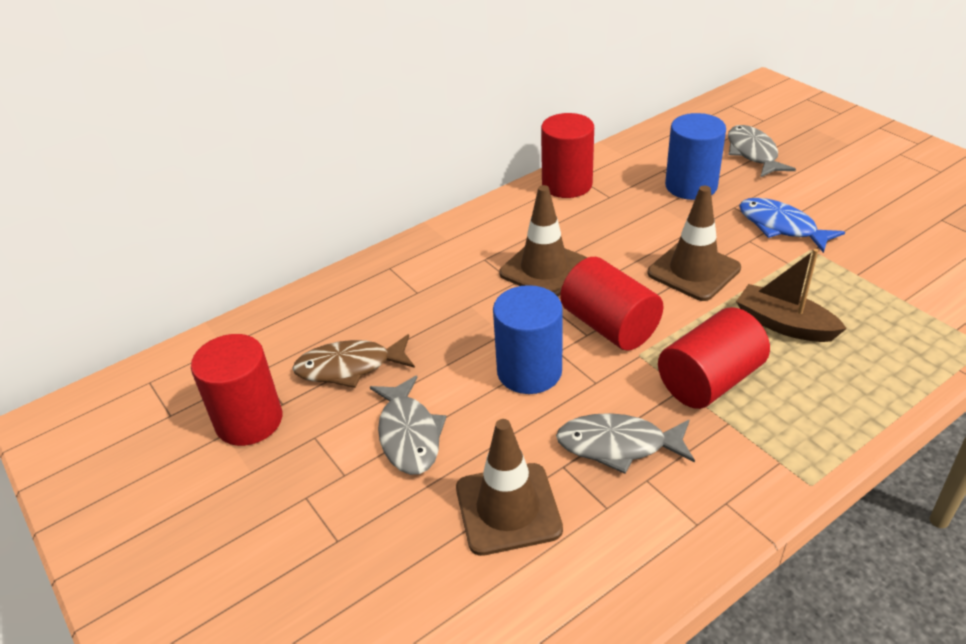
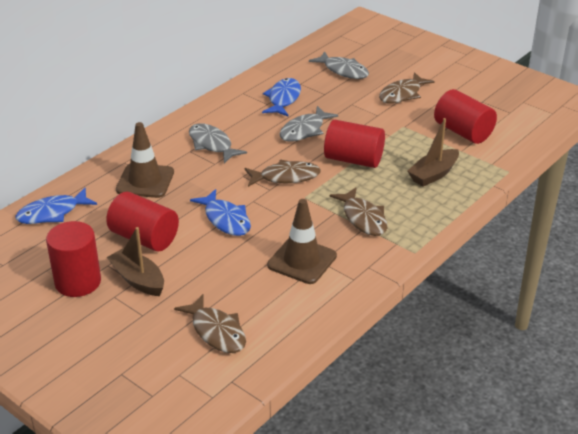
blue cylinder: 2 -> 0
blue fish: 1 -> 3
brown boat: 1 -> 2
brown fish: 1 -> 4
brown traffic cone: 3 -> 2

